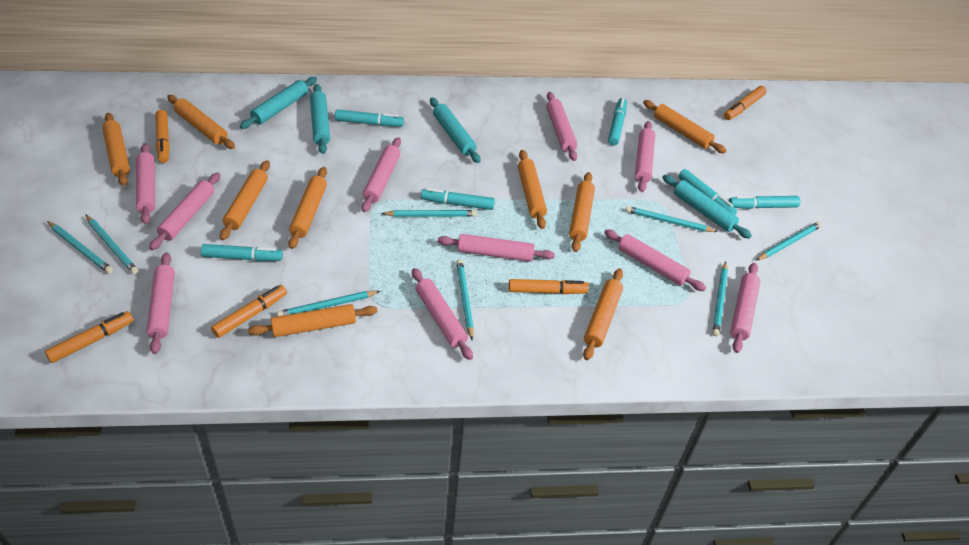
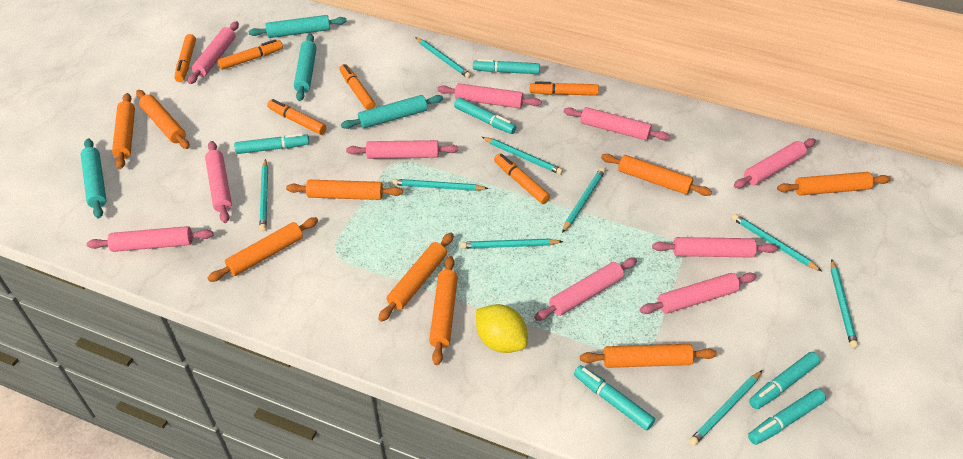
orange marker: 5 -> 6
turquoise pencil: 8 -> 9
yellow lemon: 0 -> 1

